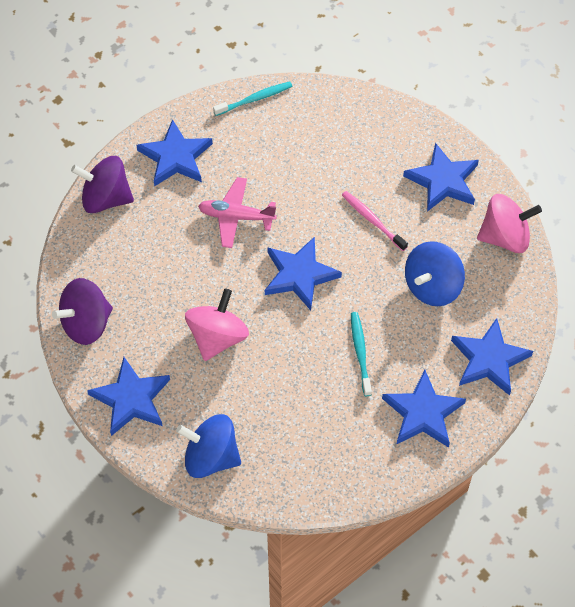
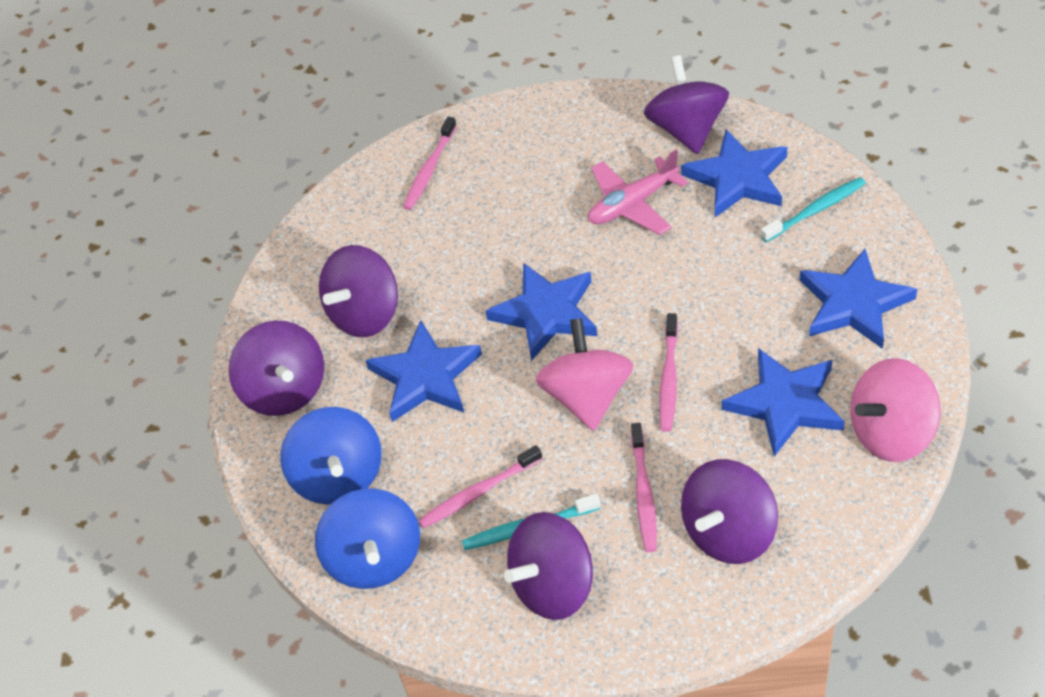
blue star: 6 -> 5
pink toothbrush: 1 -> 4
purple spinning top: 2 -> 5

